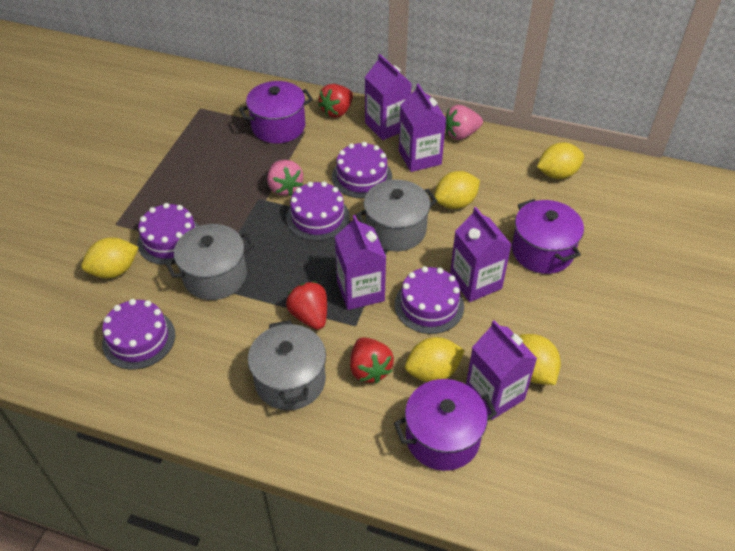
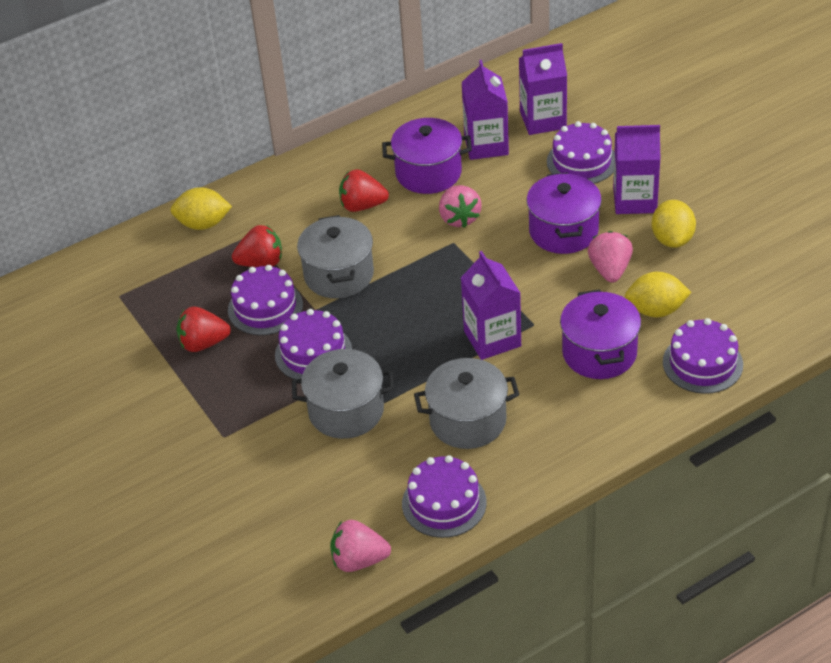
pink strawberry: 2 -> 3
purple carton: 5 -> 4
yellow lemon: 5 -> 3

